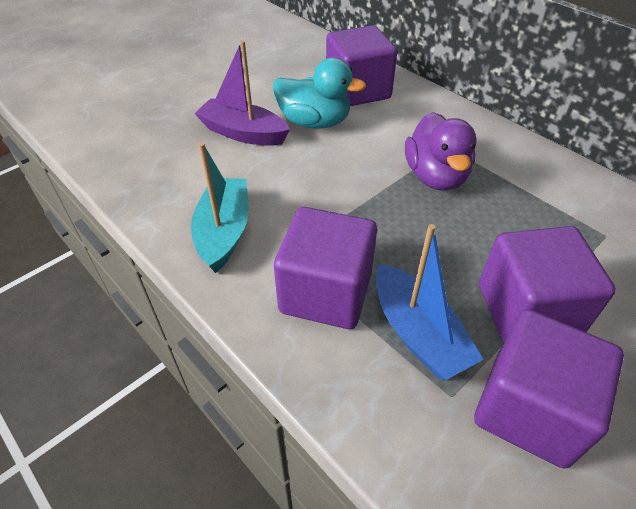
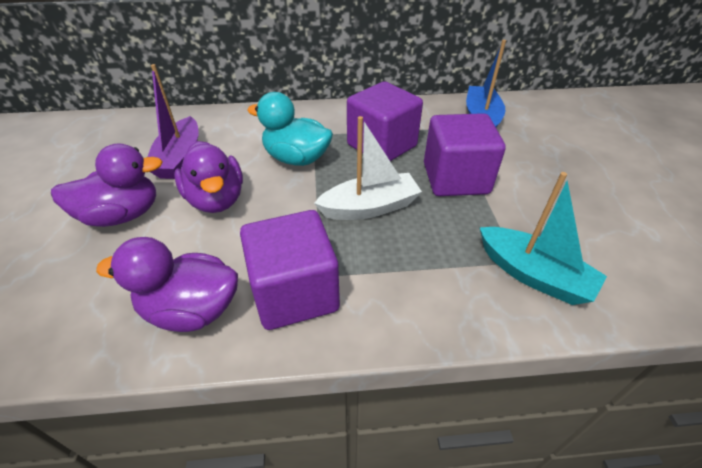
purple cube: 4 -> 3
purple duck: 1 -> 3
white boat: 0 -> 1

